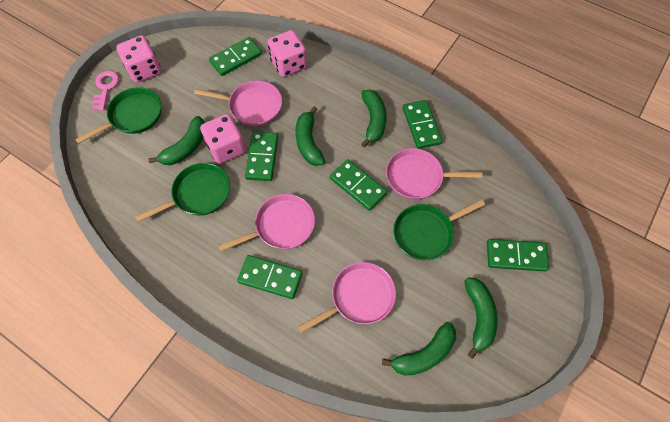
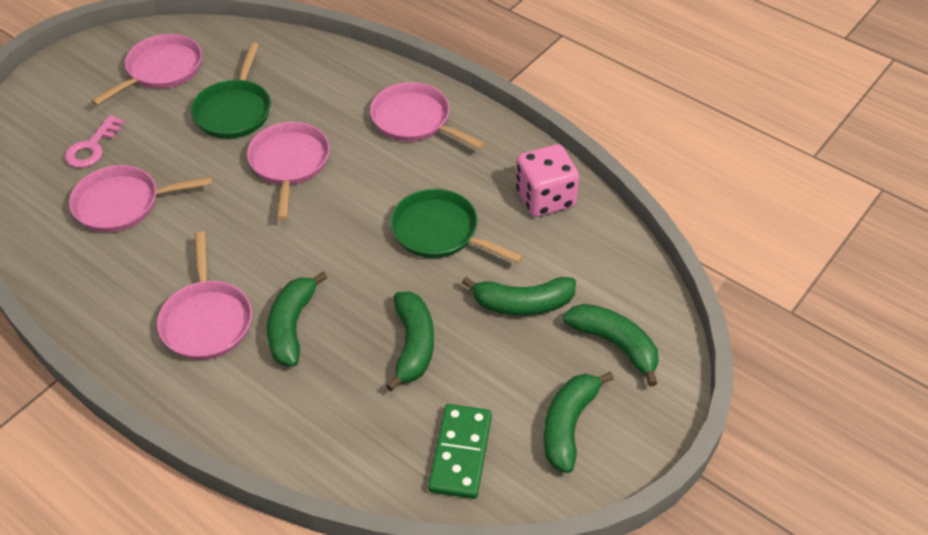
green domino: 6 -> 1
green pan: 3 -> 2
pink dice: 3 -> 1
pink pan: 4 -> 5

